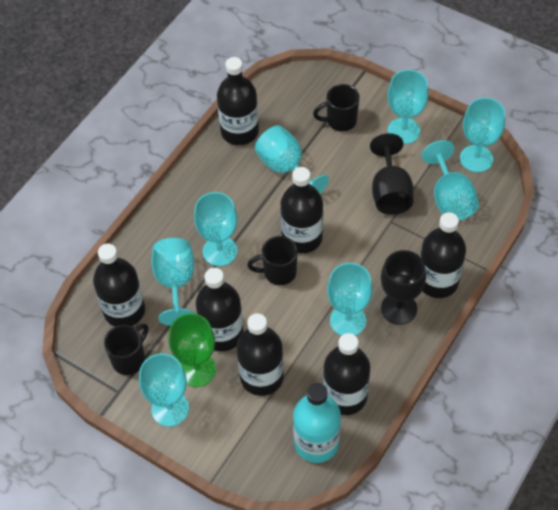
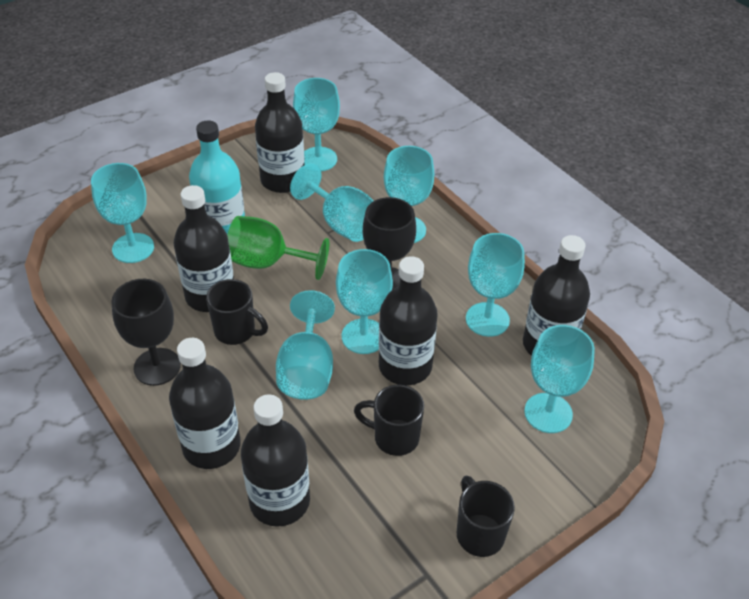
black bottle: 7 -> 6

